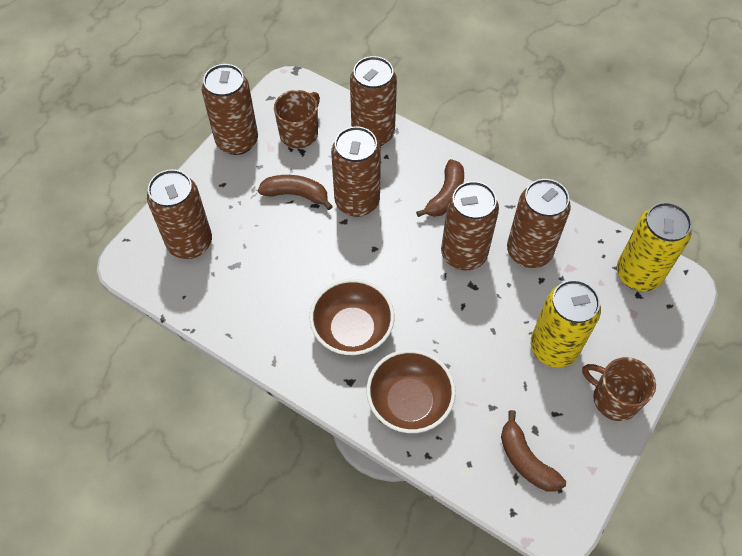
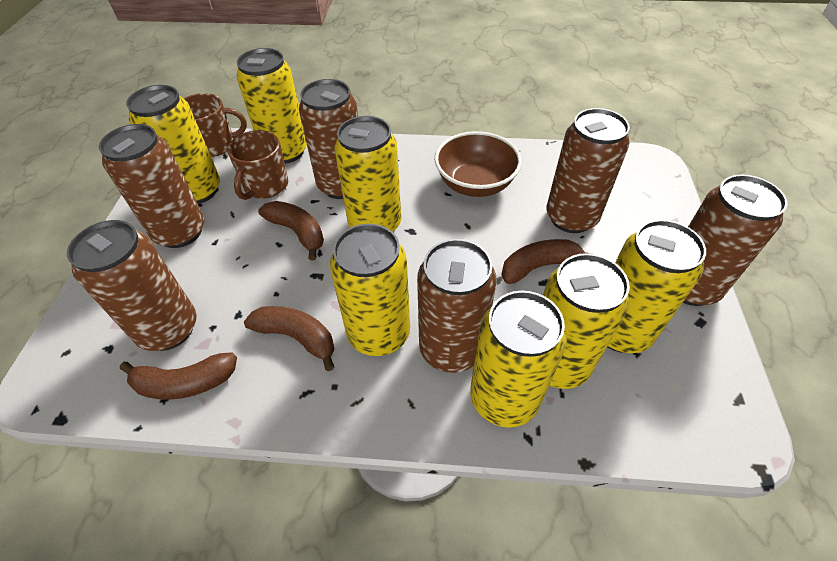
brown banana: 3 -> 4
brown bowl: 2 -> 1
yellow can: 2 -> 7

